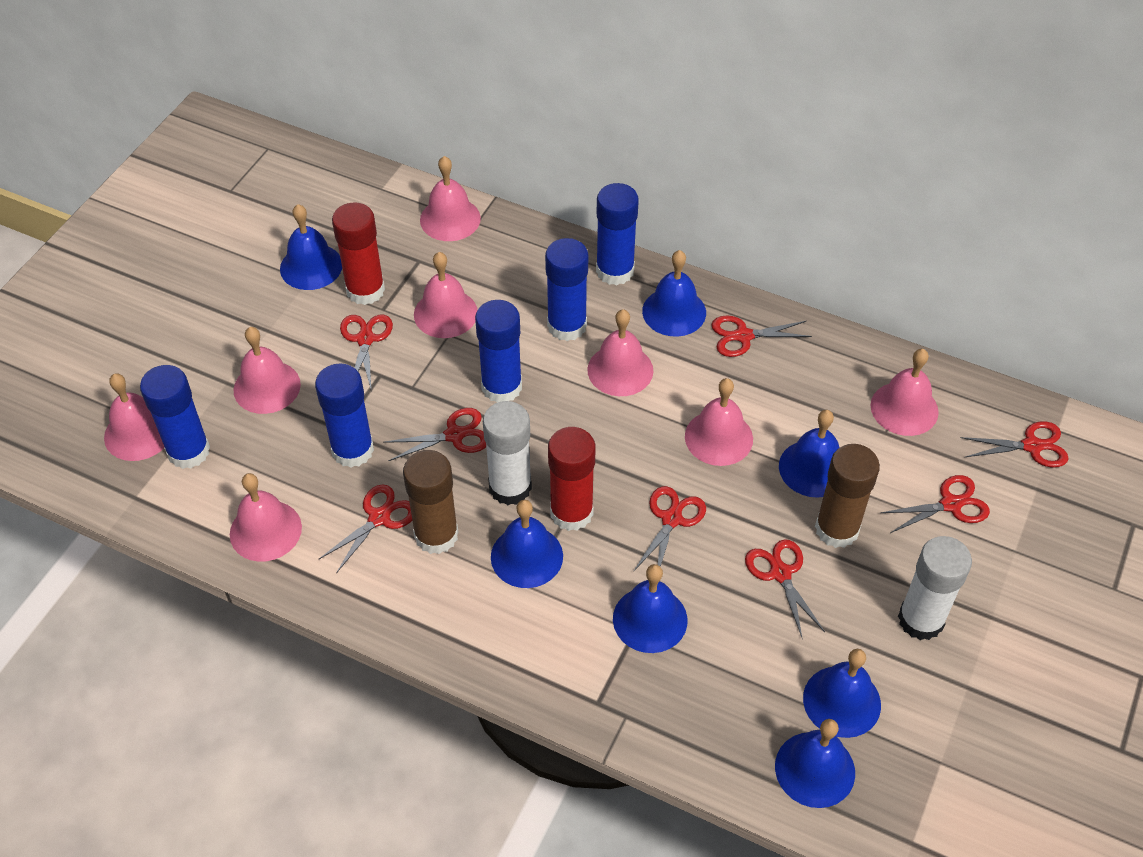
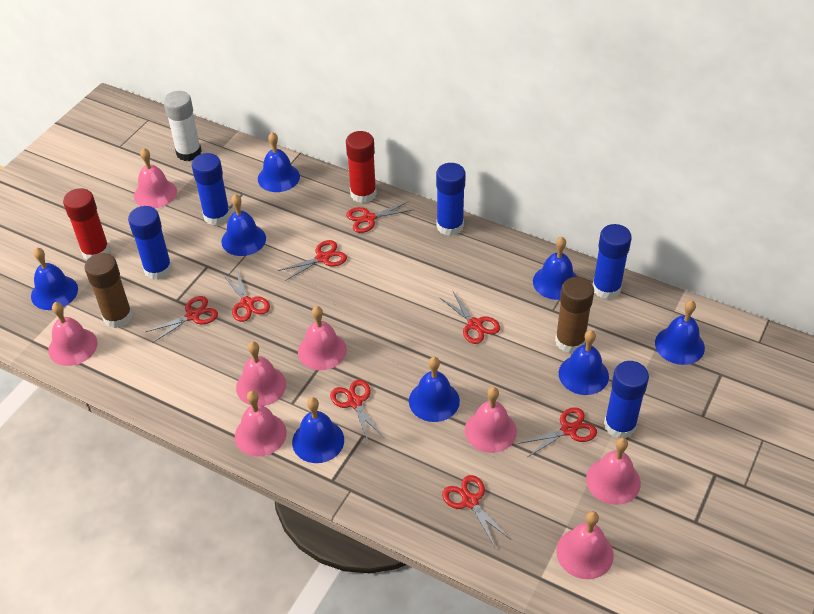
blue bell: 7 -> 8
white glue stick: 2 -> 1

